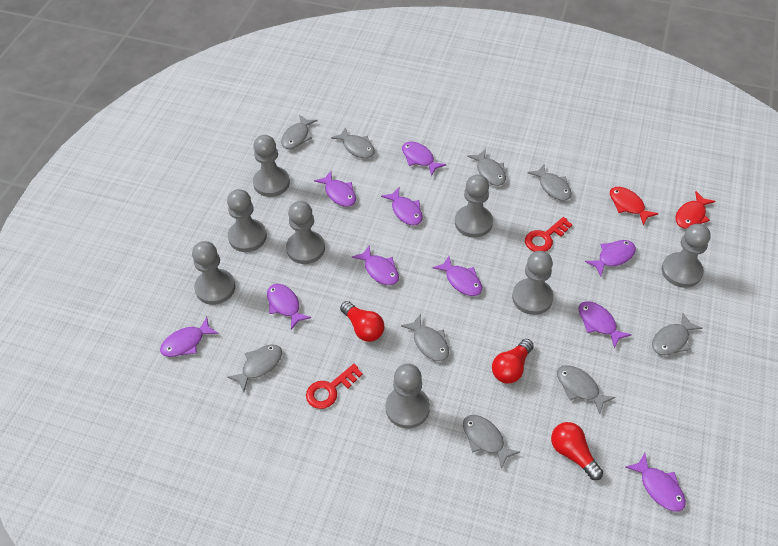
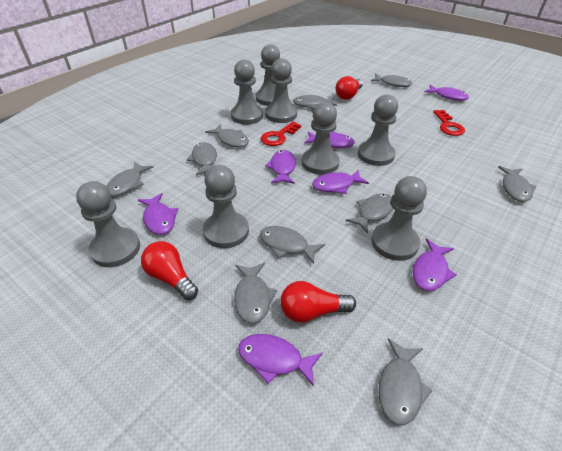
grey fish: 9 -> 10
purple fish: 10 -> 7
red fish: 2 -> 0

